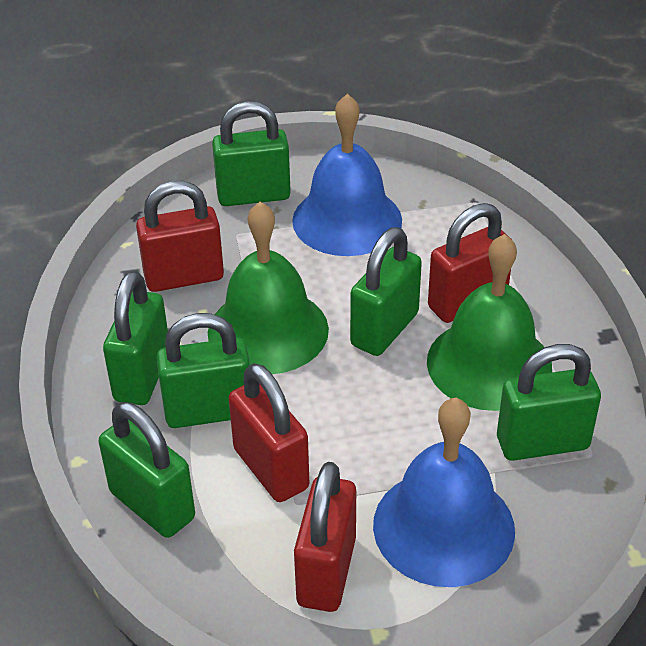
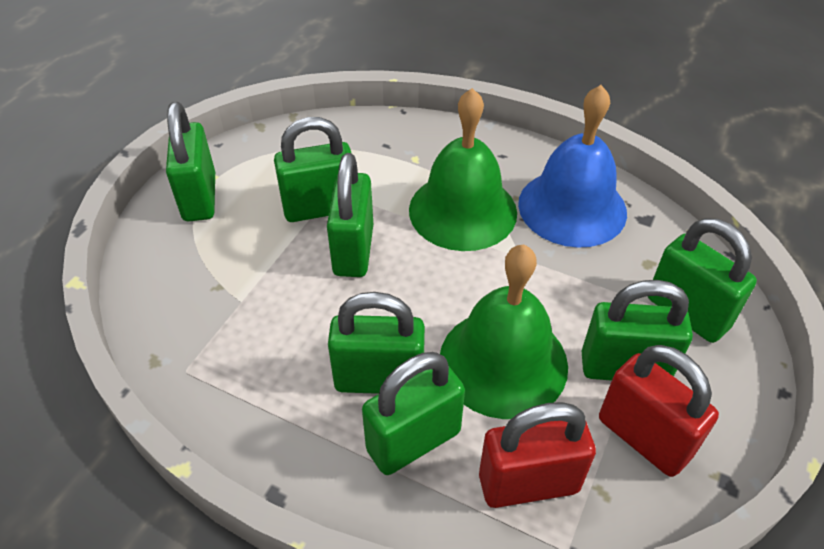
blue bell: 2 -> 1
green padlock: 6 -> 7
red padlock: 4 -> 2

